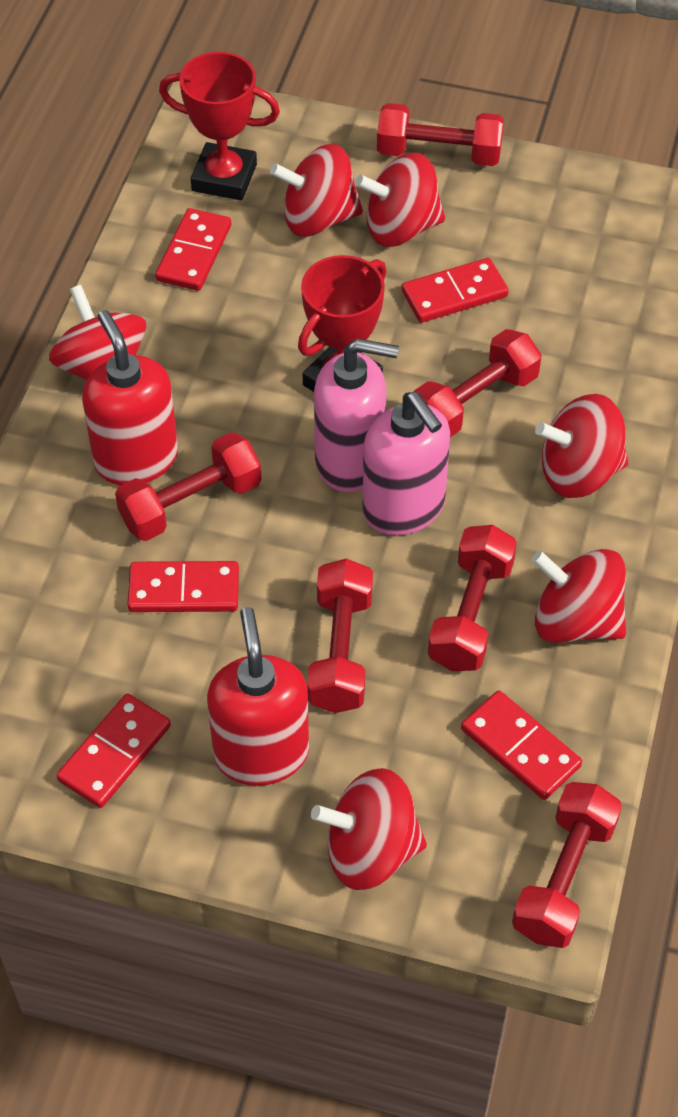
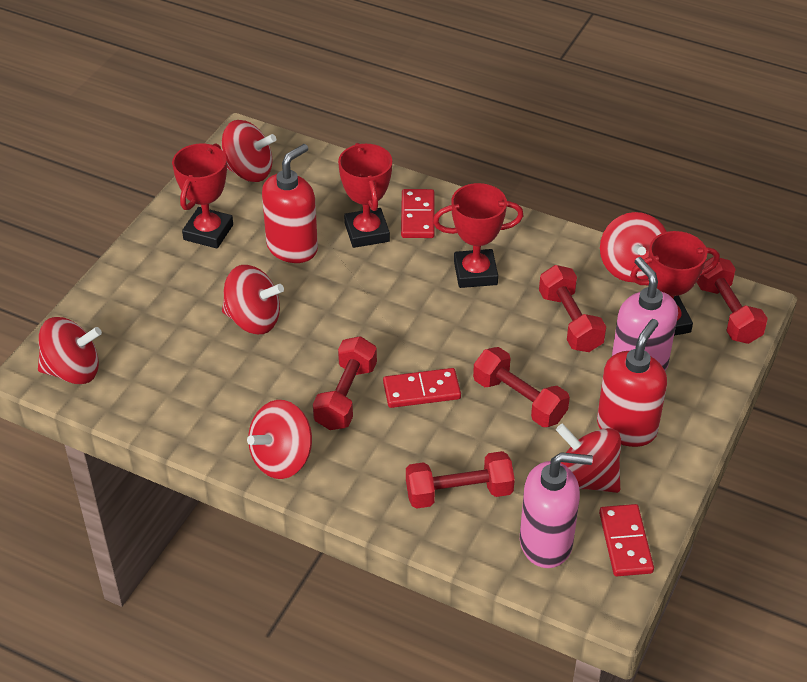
red domino: 5 -> 3
red dumbbell: 6 -> 5
red trophy: 2 -> 4

